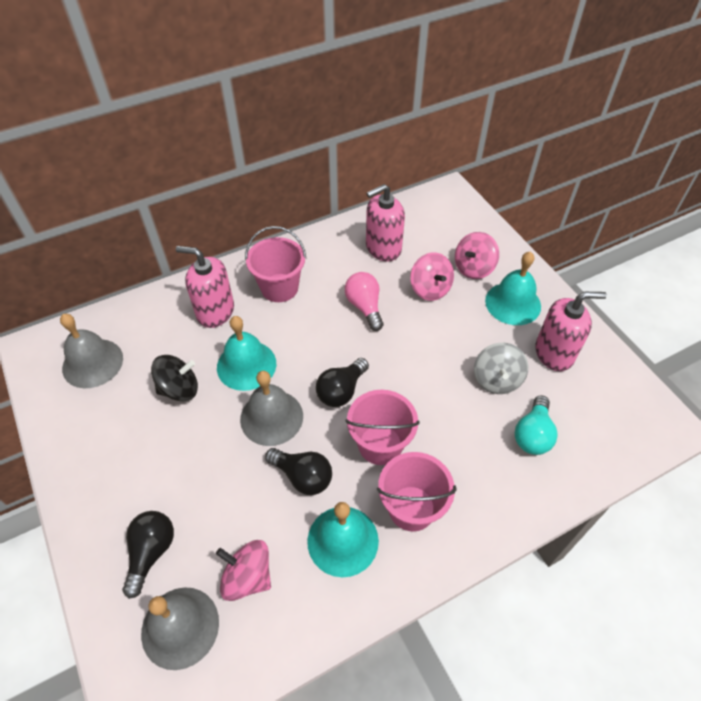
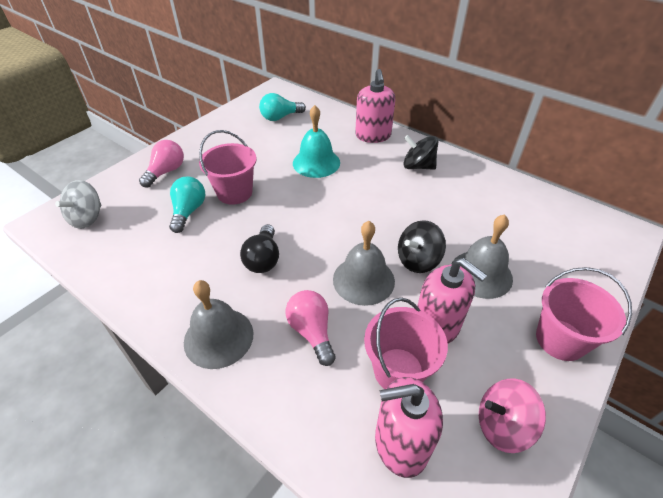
black light bulb: 3 -> 1
black spinning top: 1 -> 2
pink light bulb: 1 -> 2
pink spinning top: 3 -> 1
turquoise bell: 3 -> 1
turquoise light bulb: 1 -> 2

